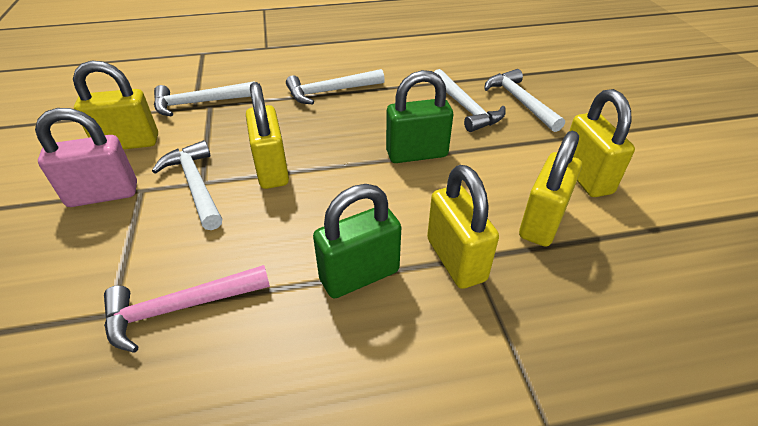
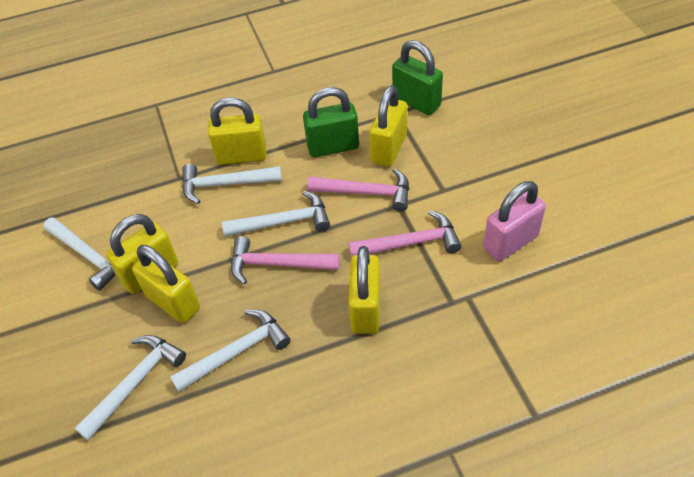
pink hammer: 1 -> 3

